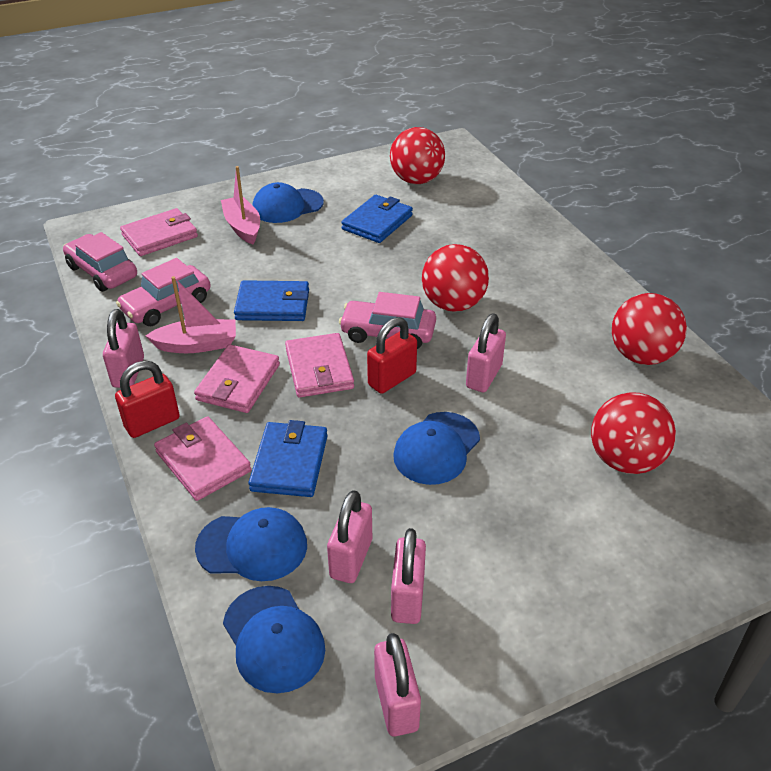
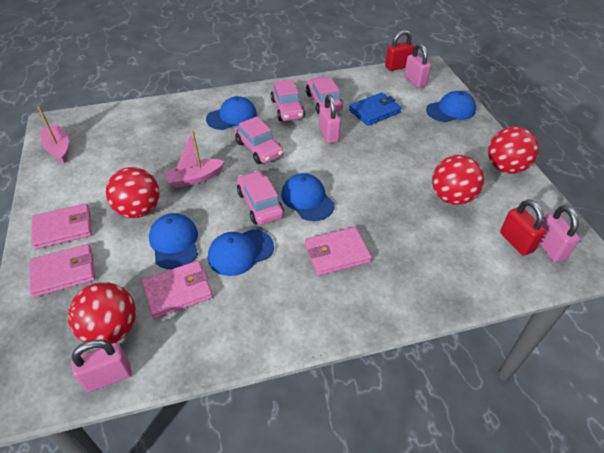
blue cap: 4 -> 5
blue wallet: 3 -> 1
pink car: 3 -> 4
pink padlock: 5 -> 4

